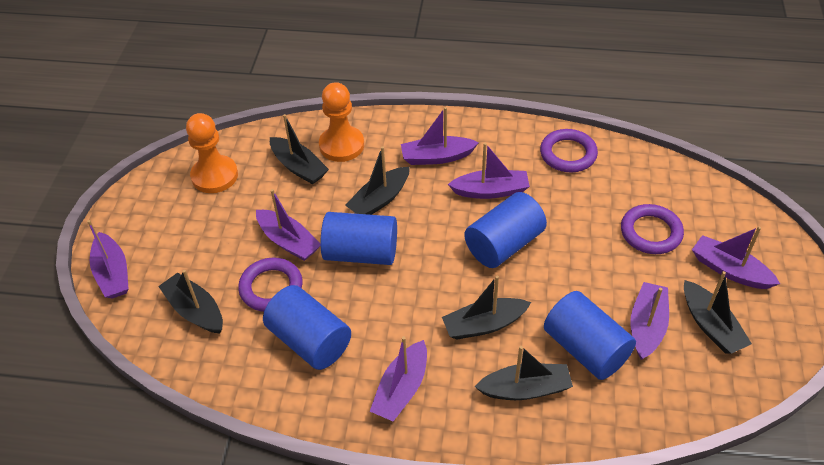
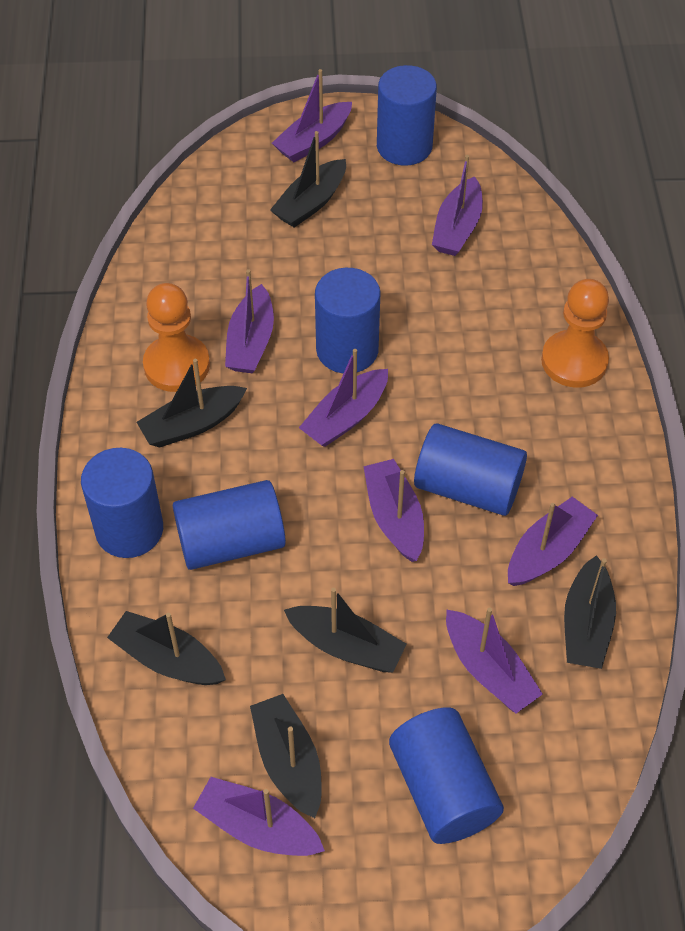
blue cylinder: 4 -> 6
purple boat: 7 -> 8
purple ring: 3 -> 0

